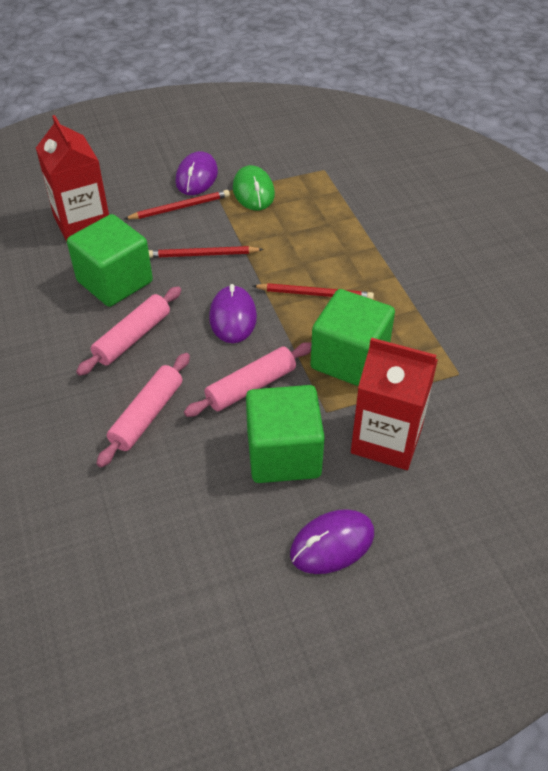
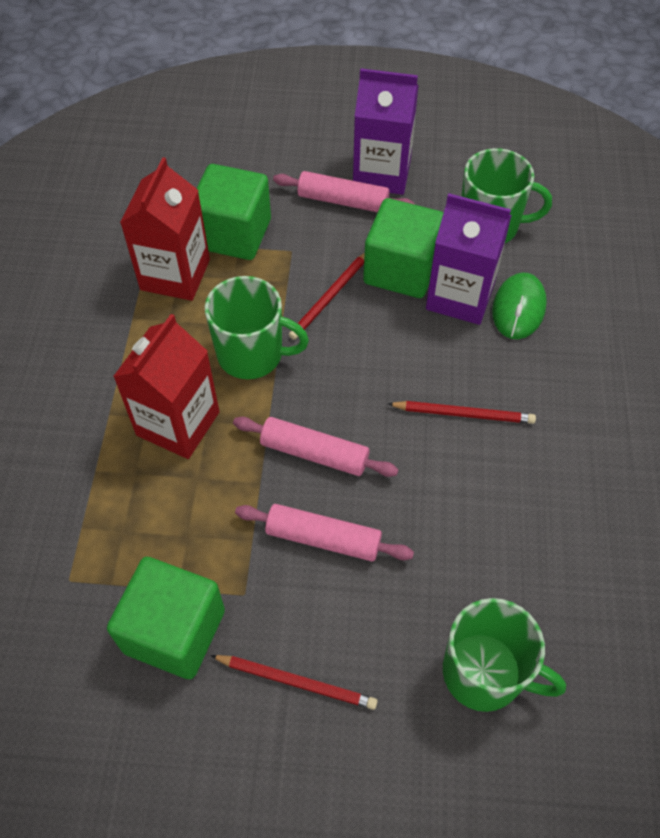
green mug: 0 -> 3
purple carton: 0 -> 2
purple mouse: 3 -> 0

